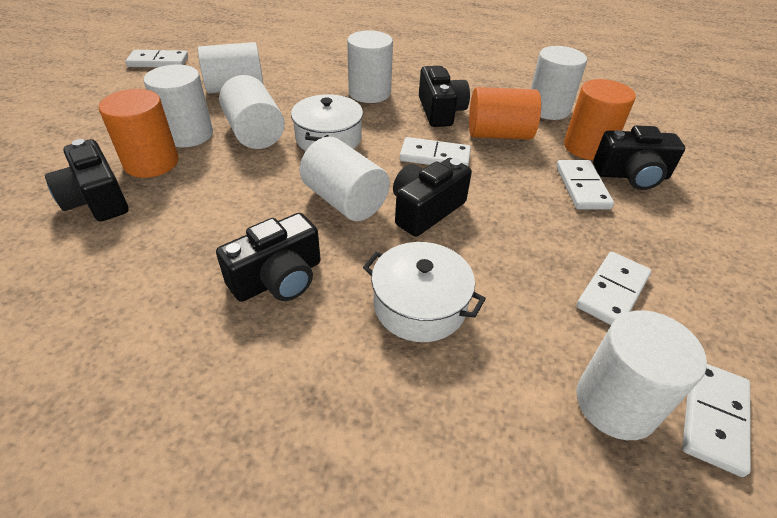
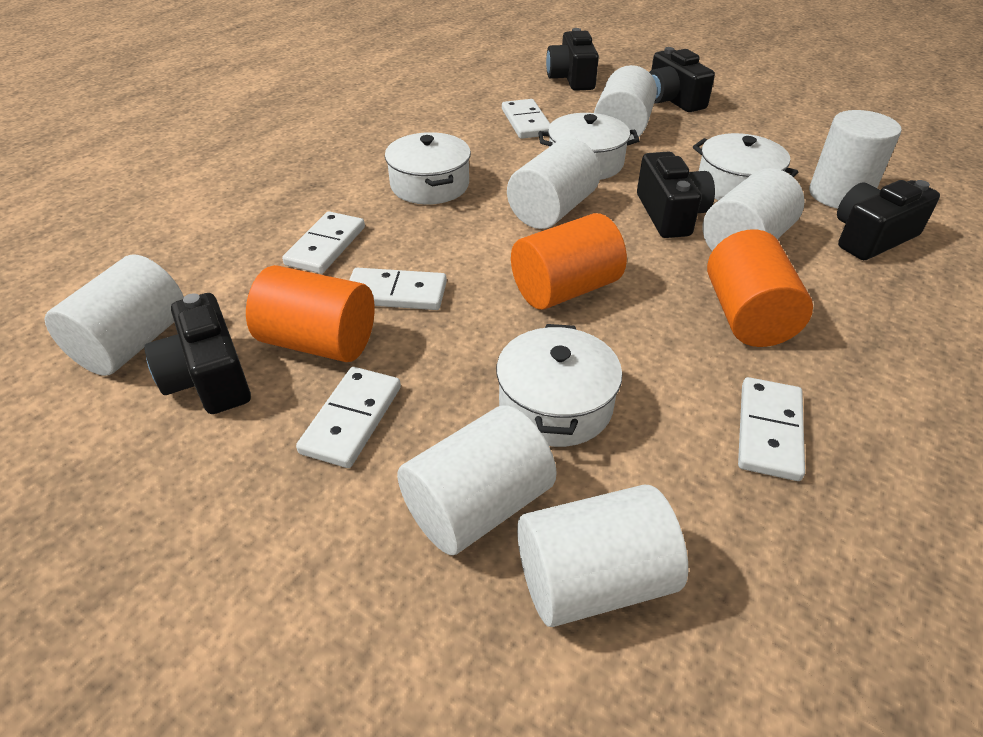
white pot: 2 -> 4

